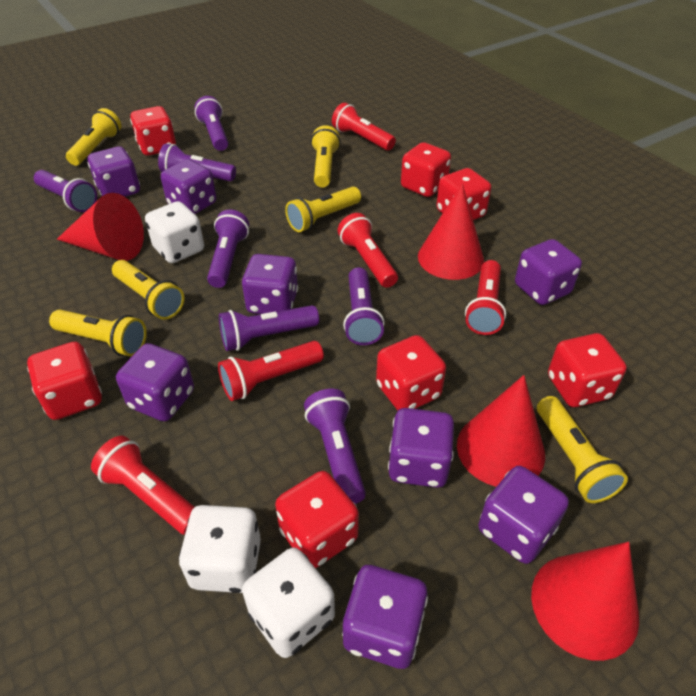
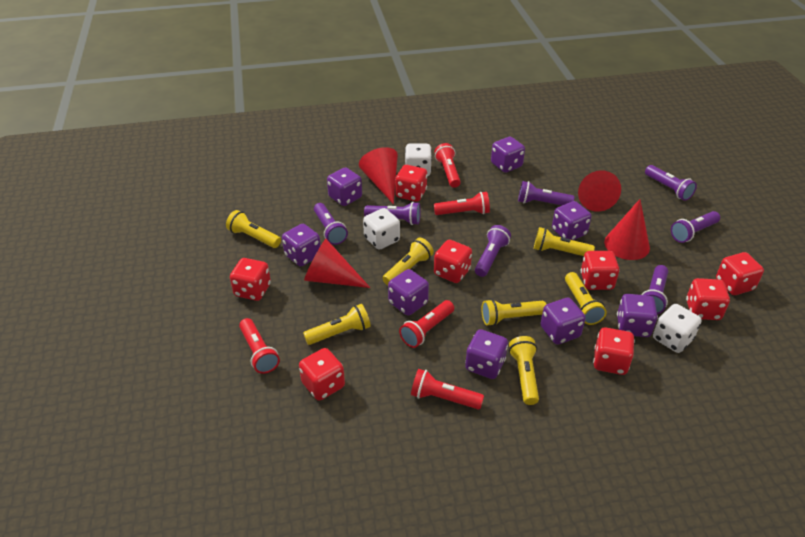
red dice: 7 -> 8
yellow flashlight: 6 -> 7

